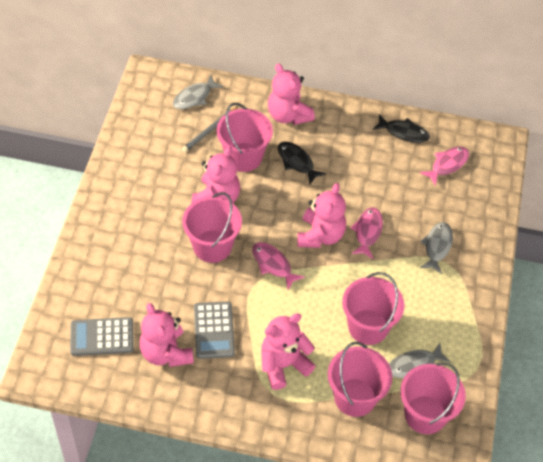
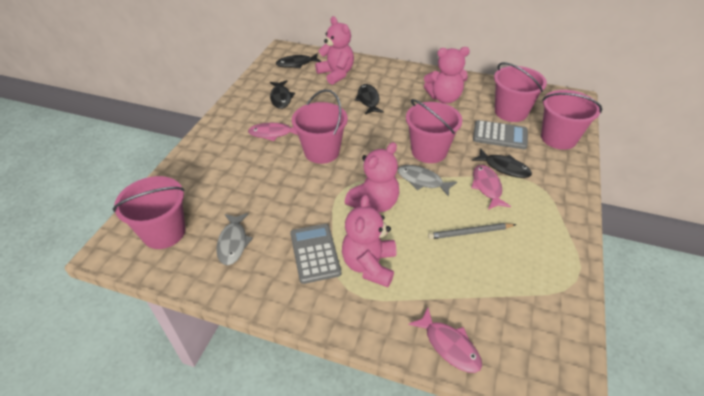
black fish: 2 -> 4
grey fish: 3 -> 2
pink teddy bear: 5 -> 4

